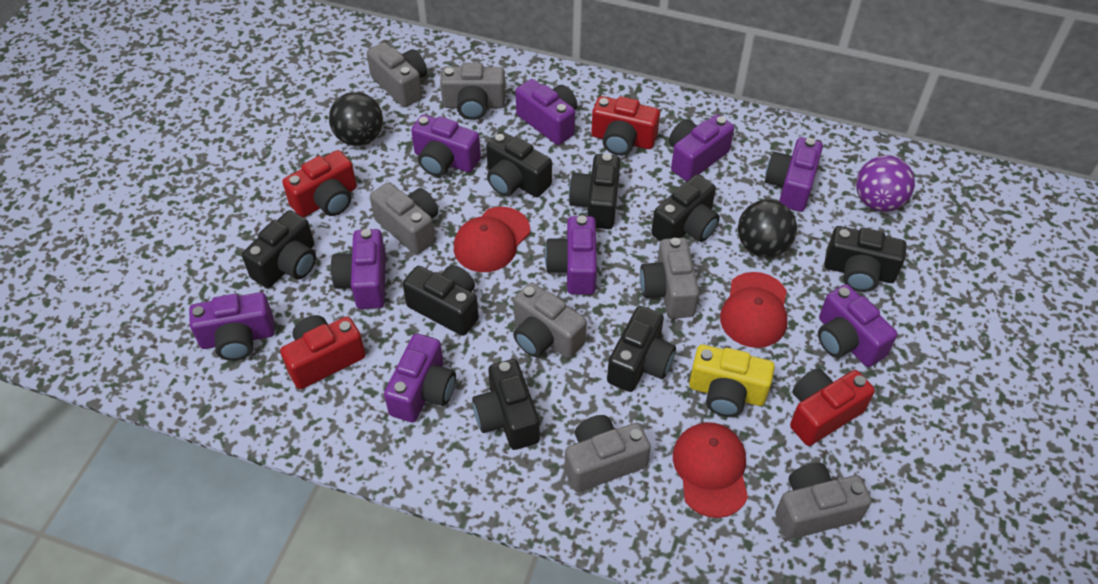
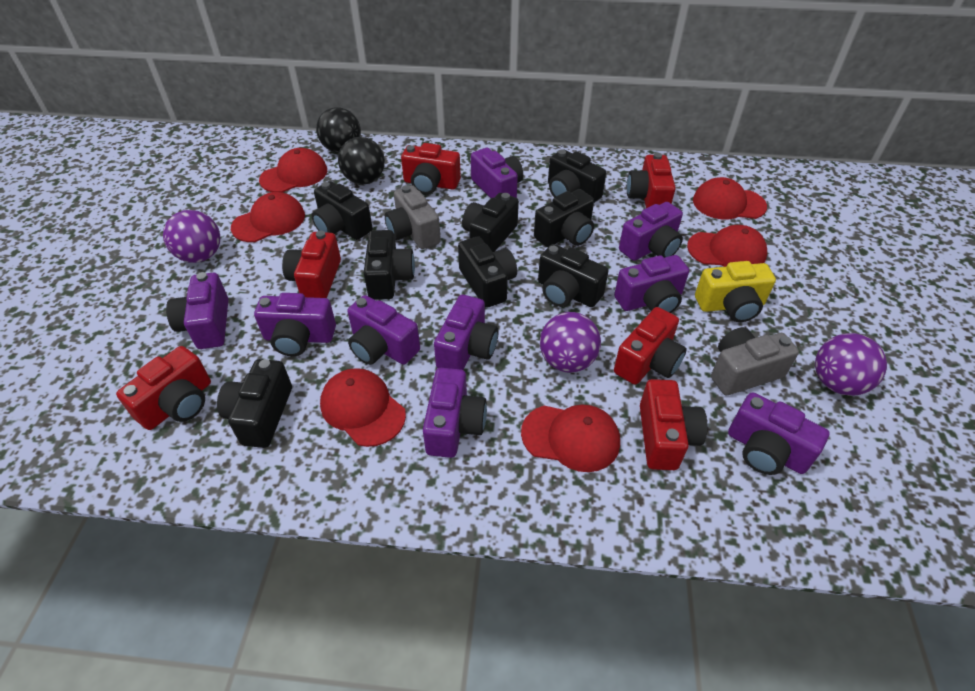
grey camera: 7 -> 2
purple ball: 1 -> 3
red camera: 4 -> 6
red cap: 3 -> 6

